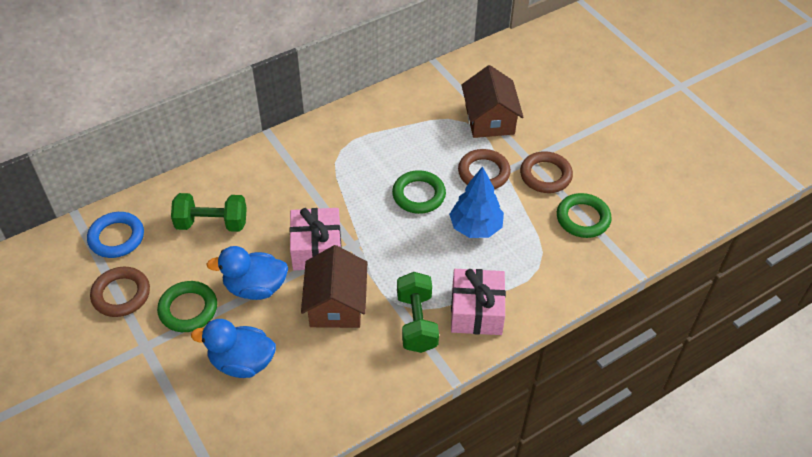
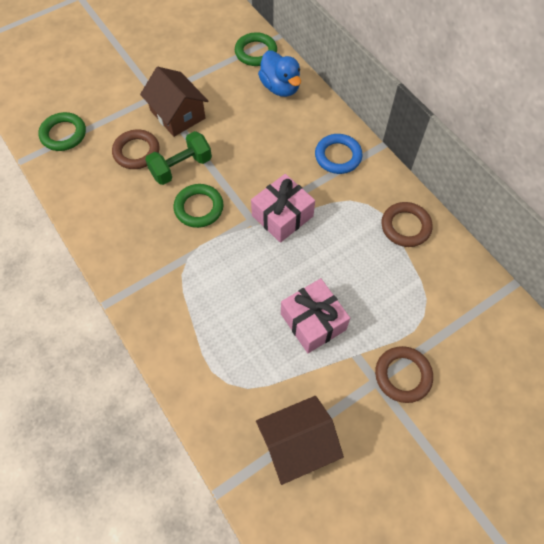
blue duck: 2 -> 1
blue tree: 1 -> 0
green dumbbell: 2 -> 1

